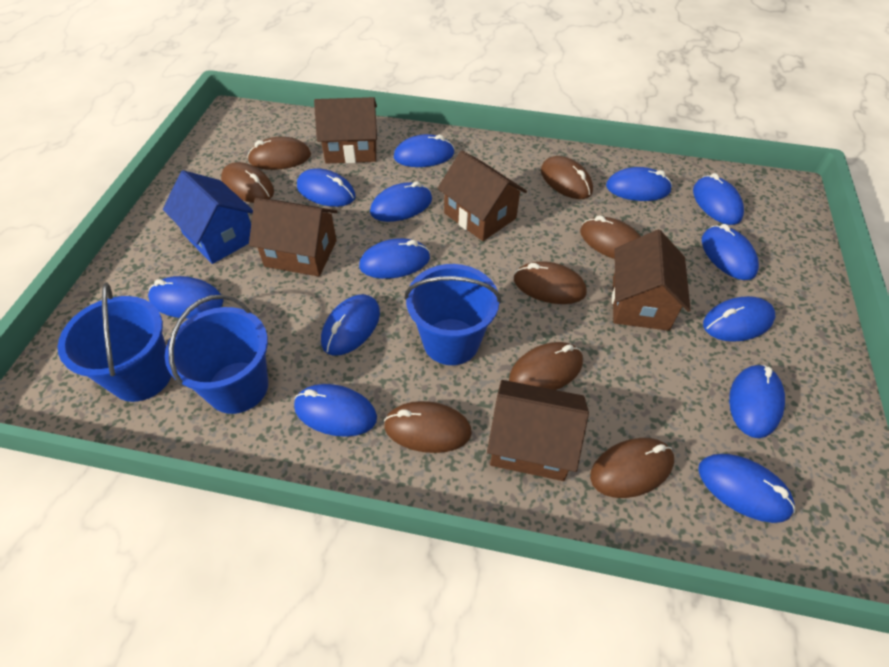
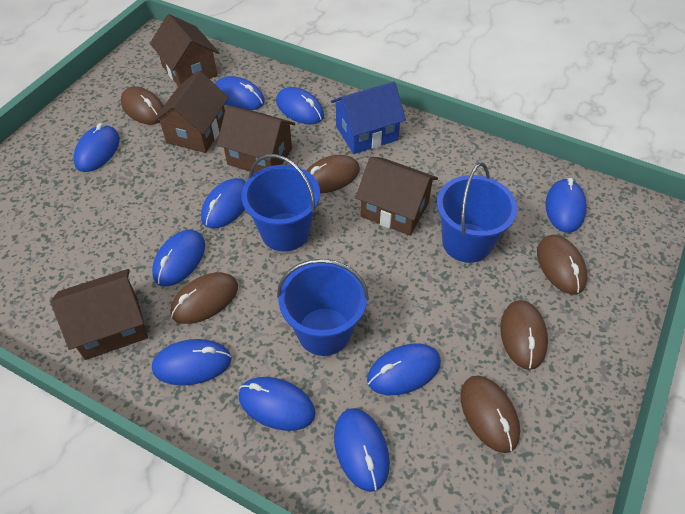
blue mouse: 13 -> 10
brown mouse: 8 -> 6

